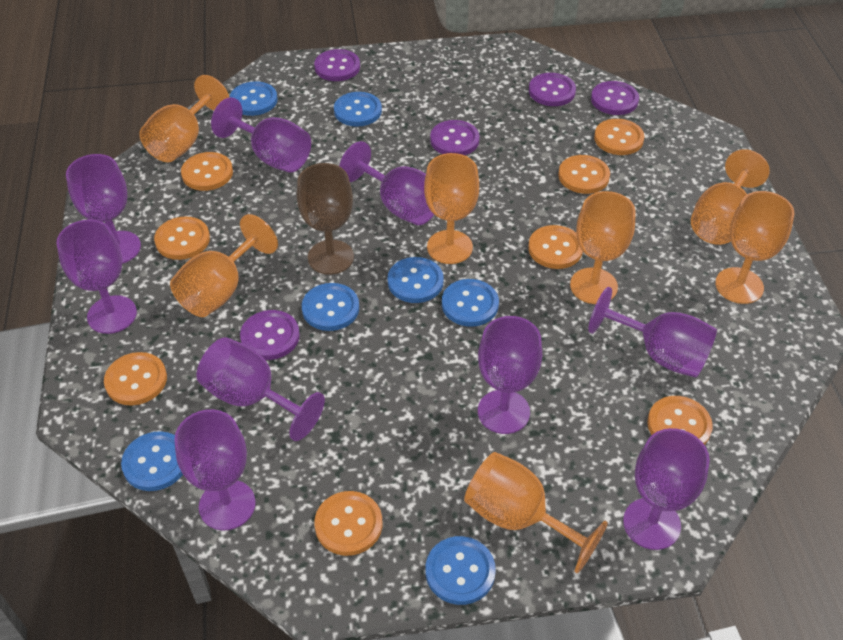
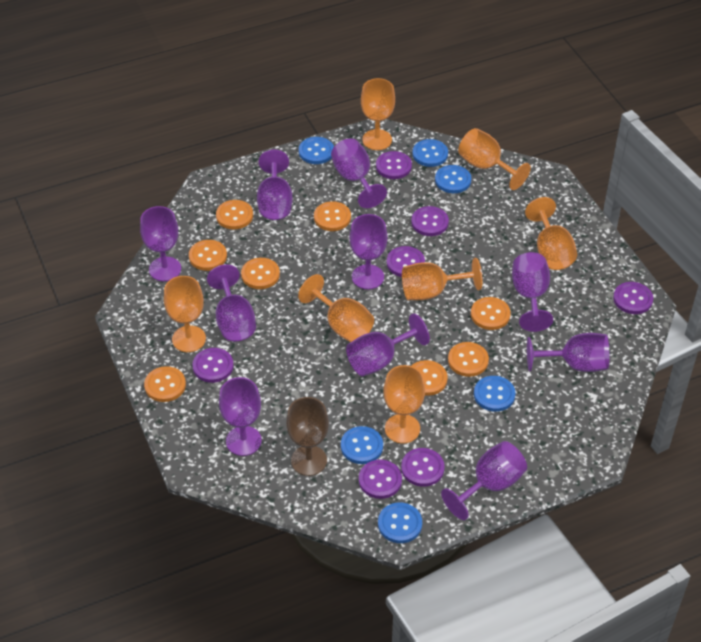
blue button: 7 -> 6
purple button: 5 -> 7
purple goblet: 9 -> 10

